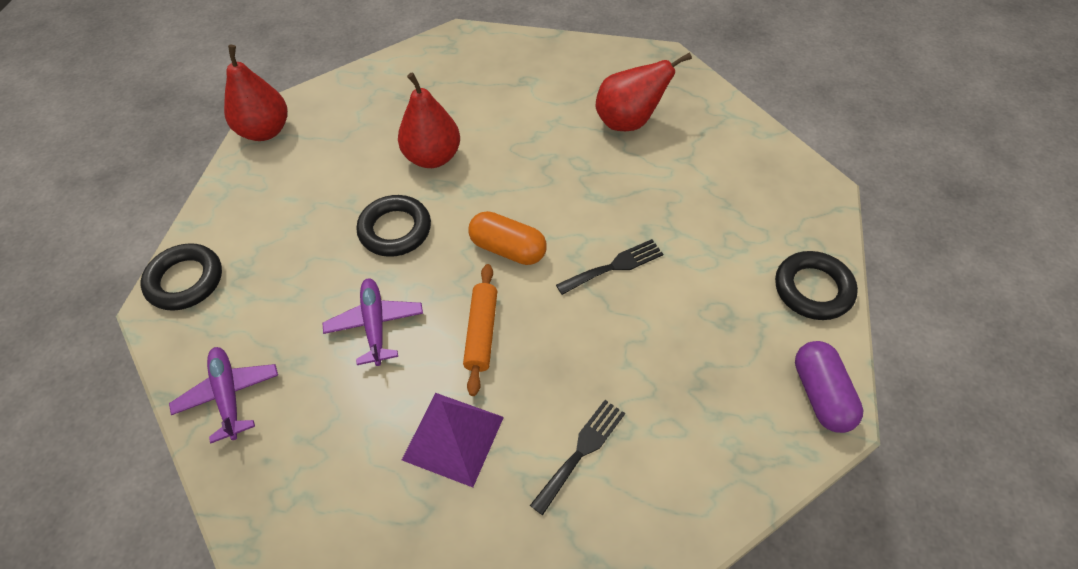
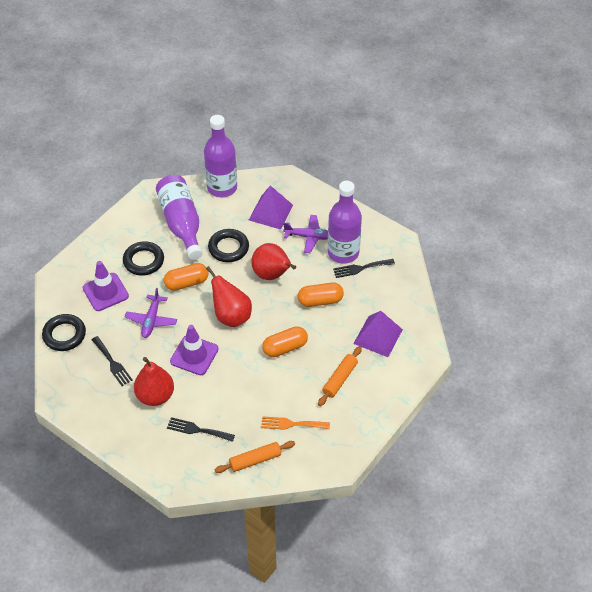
black fork: 2 -> 3
orange capsule: 1 -> 3
orange fork: 0 -> 1
orange rolling pin: 1 -> 2
purple bottle: 0 -> 3
purple capsule: 1 -> 0
purple pyramid: 1 -> 2
purple traffic cone: 0 -> 2

